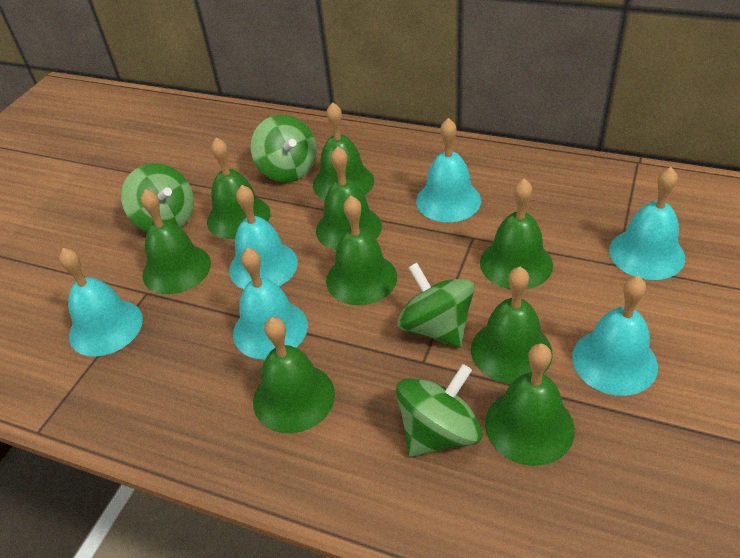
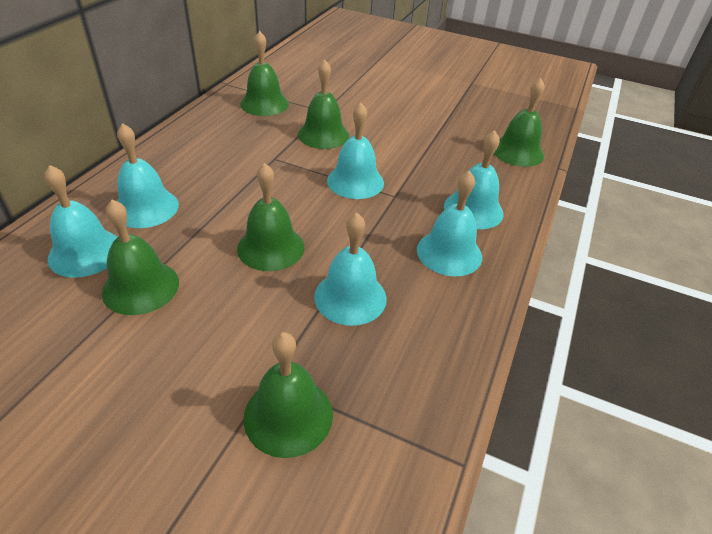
green bell: 9 -> 6
green spinning top: 4 -> 0

